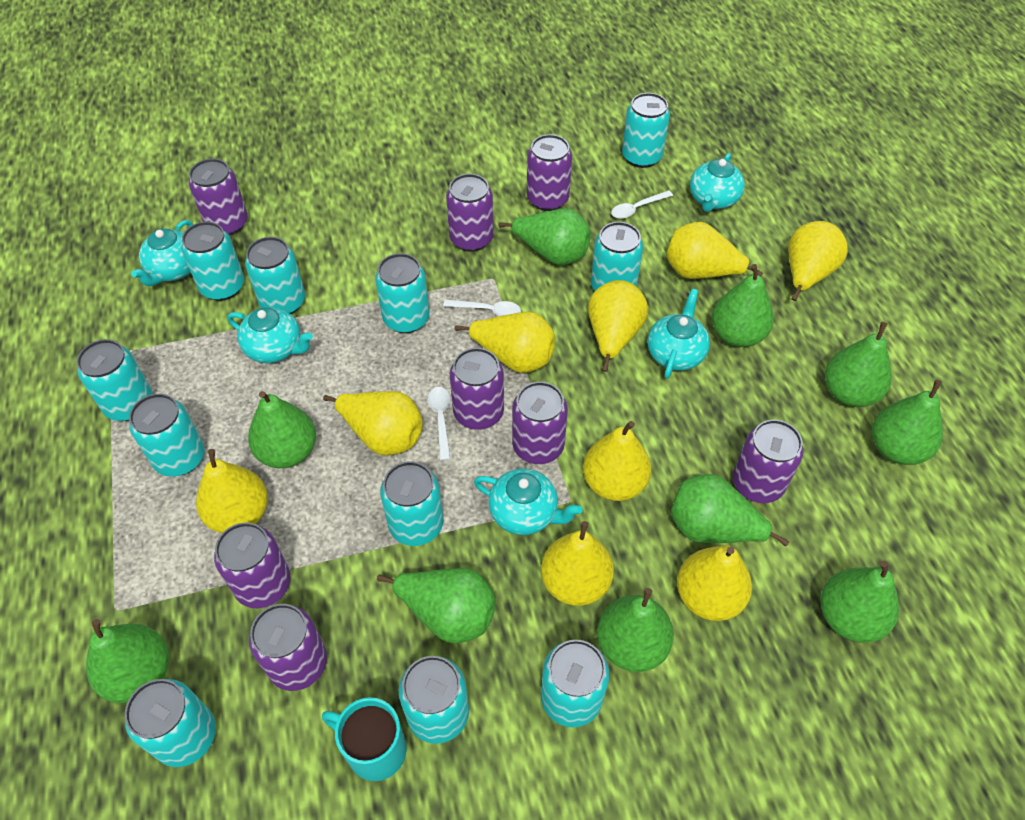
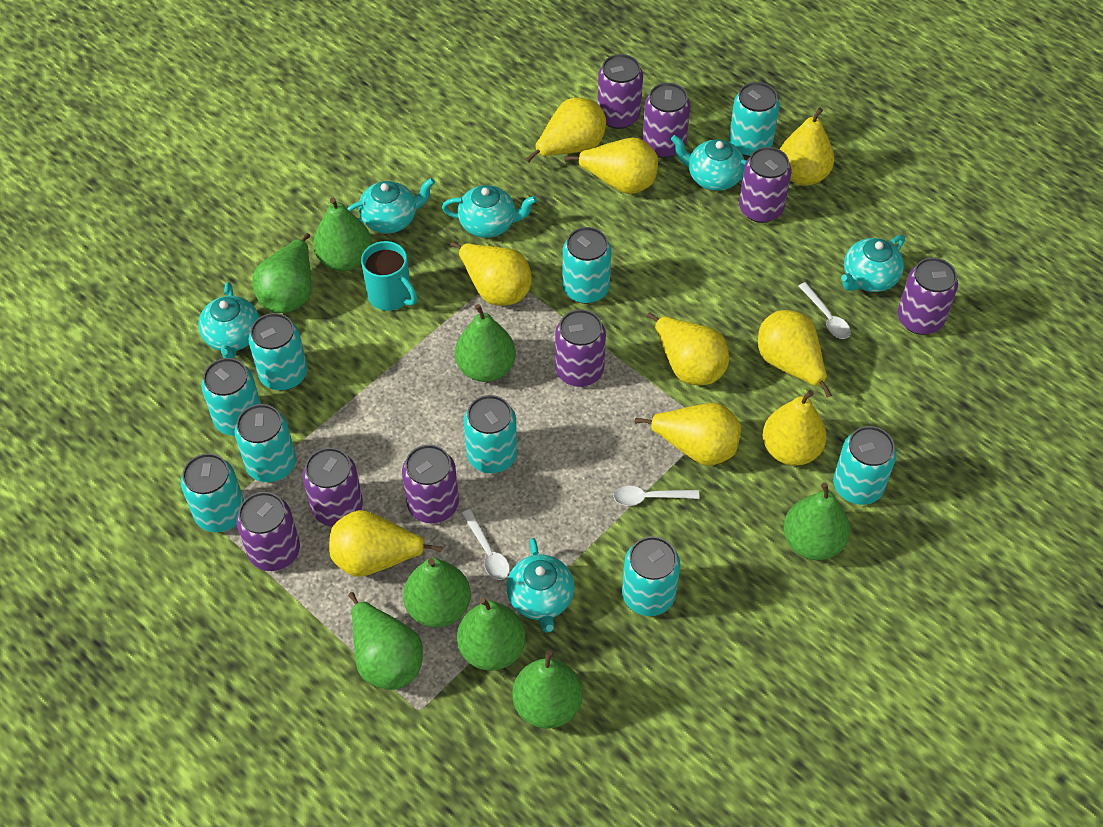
green pear: 10 -> 8
turquoise can: 11 -> 9
turquoise teapot: 5 -> 6

